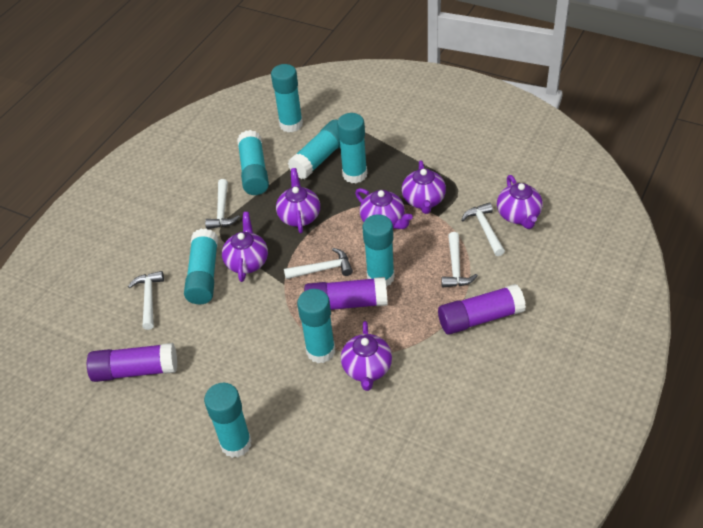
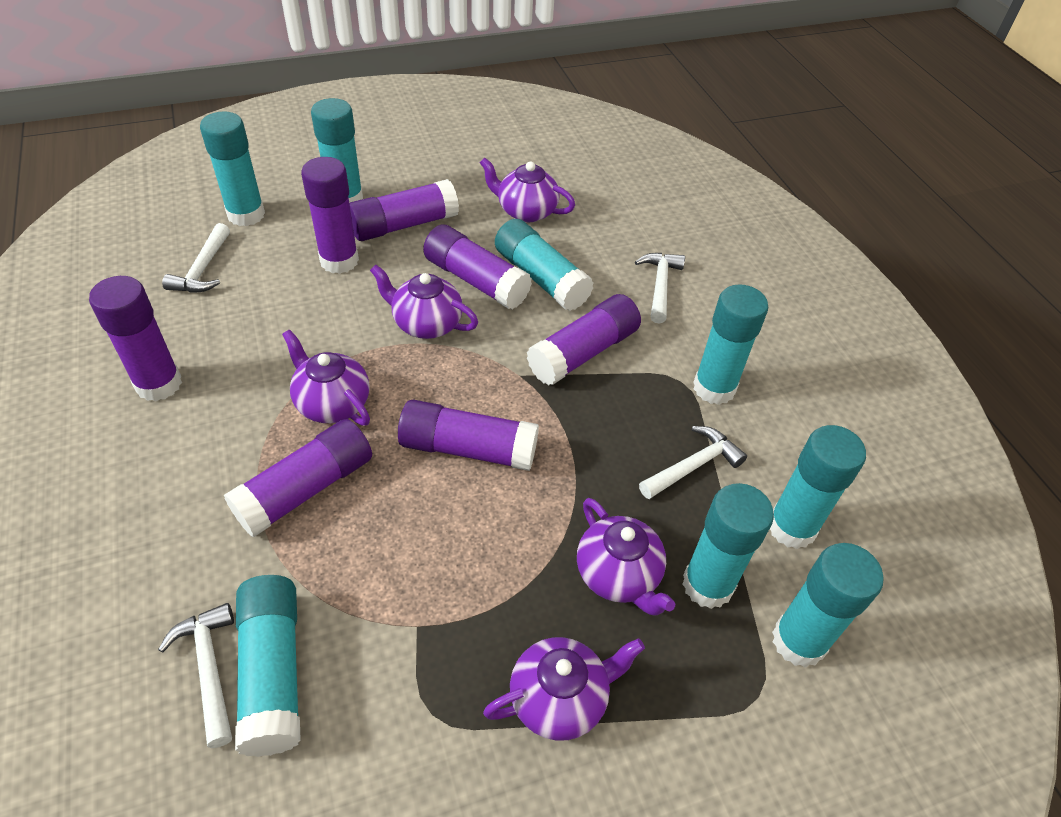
purple glue stick: 3 -> 7
purple teapot: 6 -> 5
white hammer: 5 -> 4

